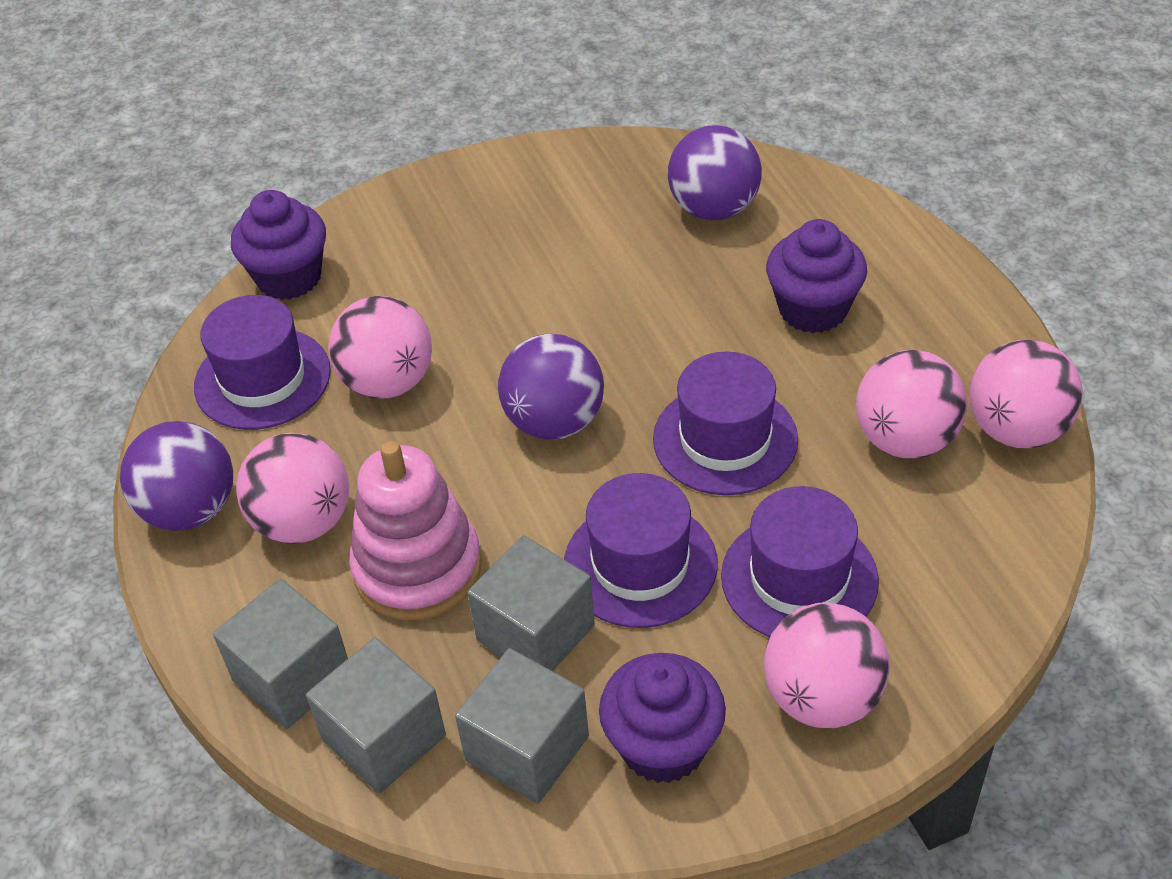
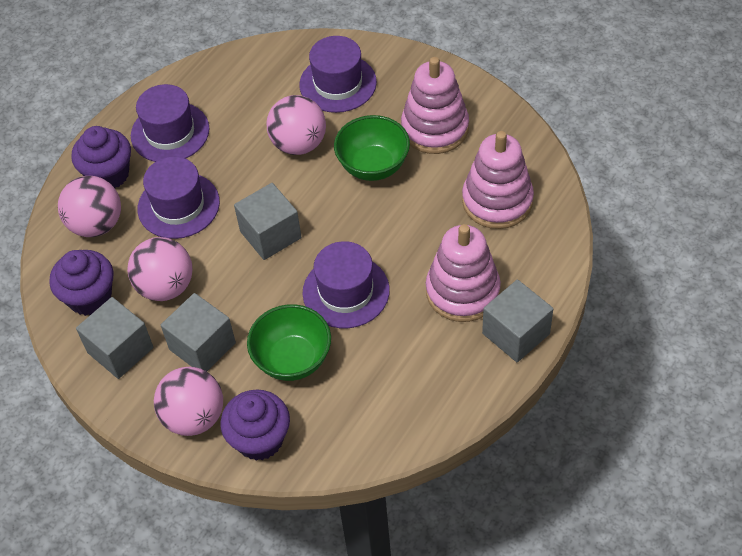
green bowl: 0 -> 2
pink ball: 5 -> 4
pink stacking toy: 1 -> 3
purple ball: 3 -> 0

